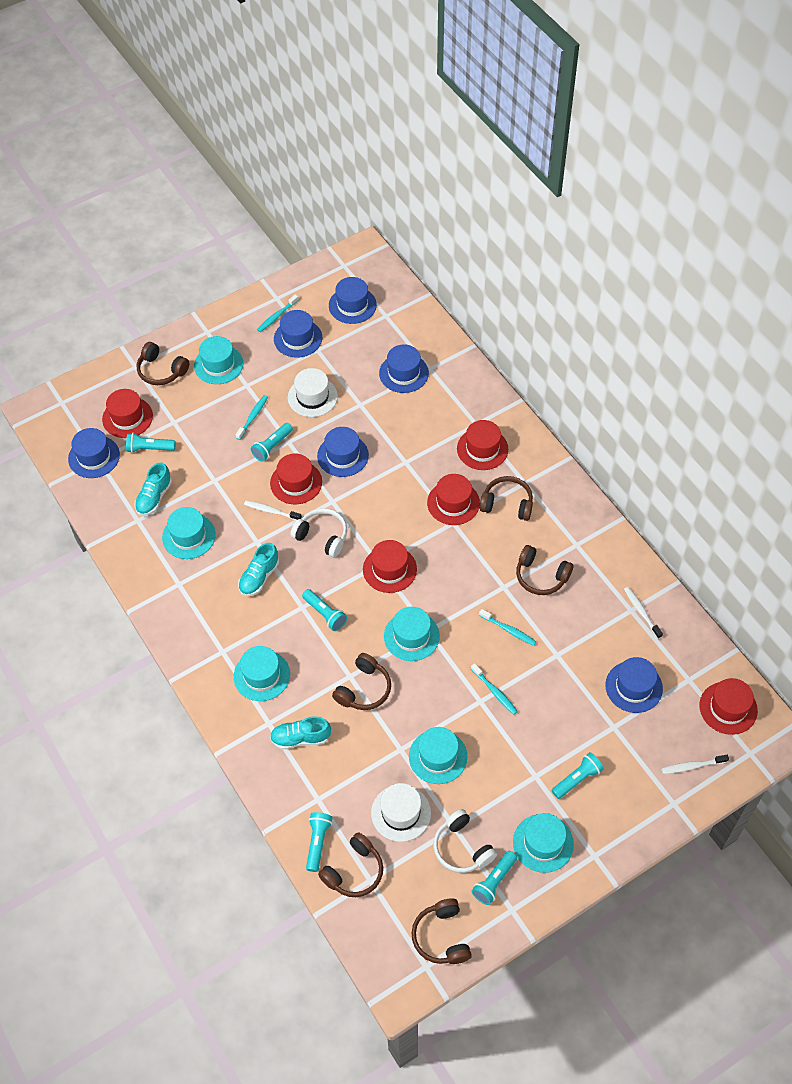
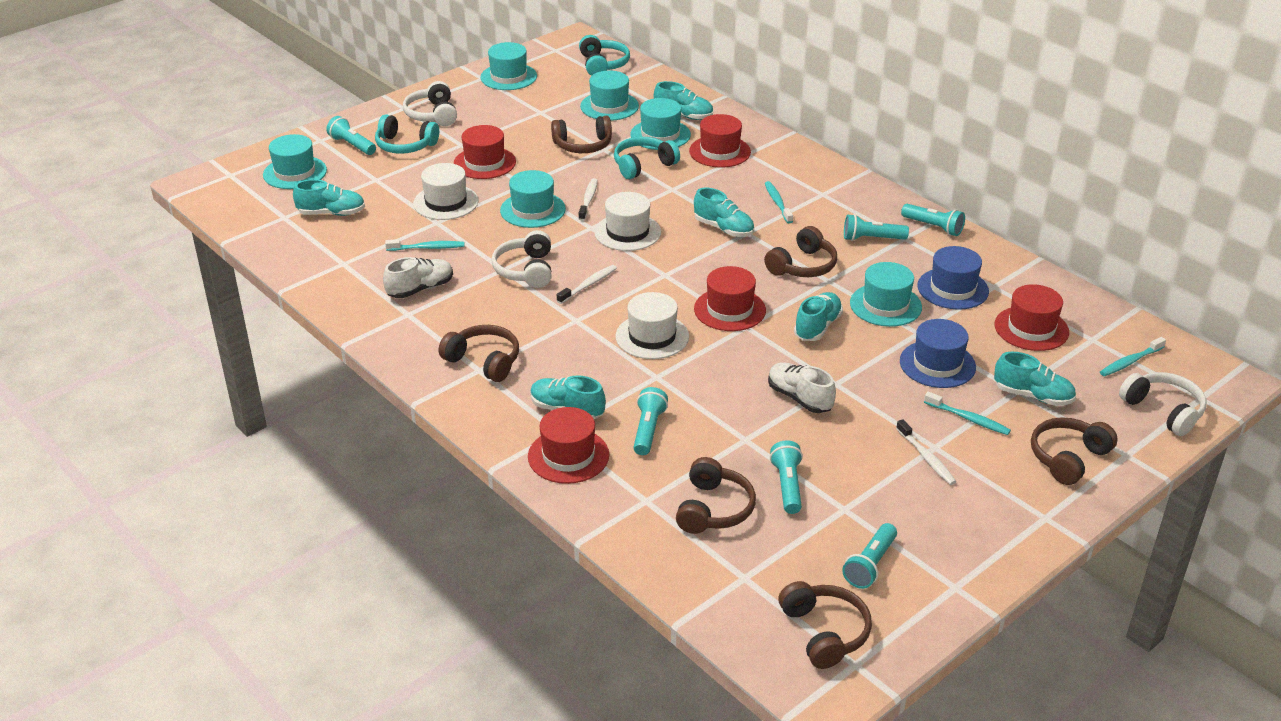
blue hat: 6 -> 2
red hat: 6 -> 5
turquoise headphones: 0 -> 3
turquoise shoe: 3 -> 6
white hat: 2 -> 3
white headphones: 2 -> 3
white shoe: 0 -> 2

